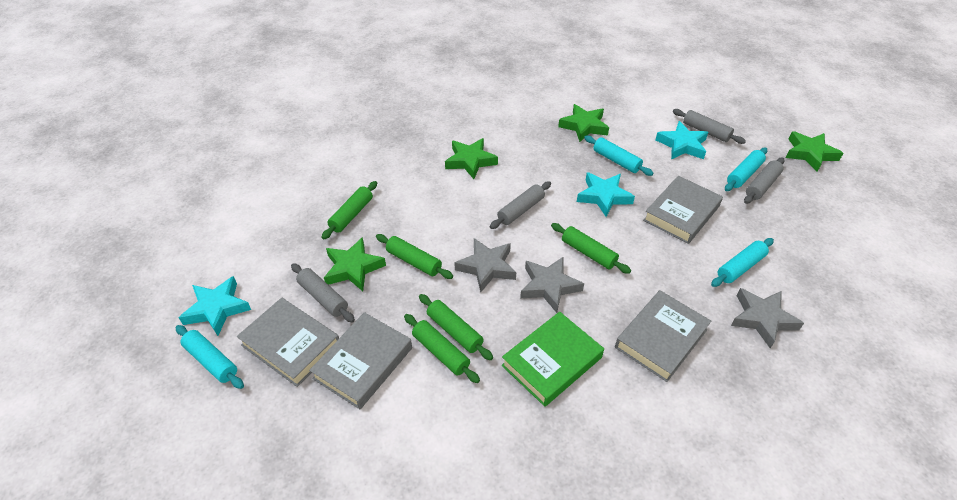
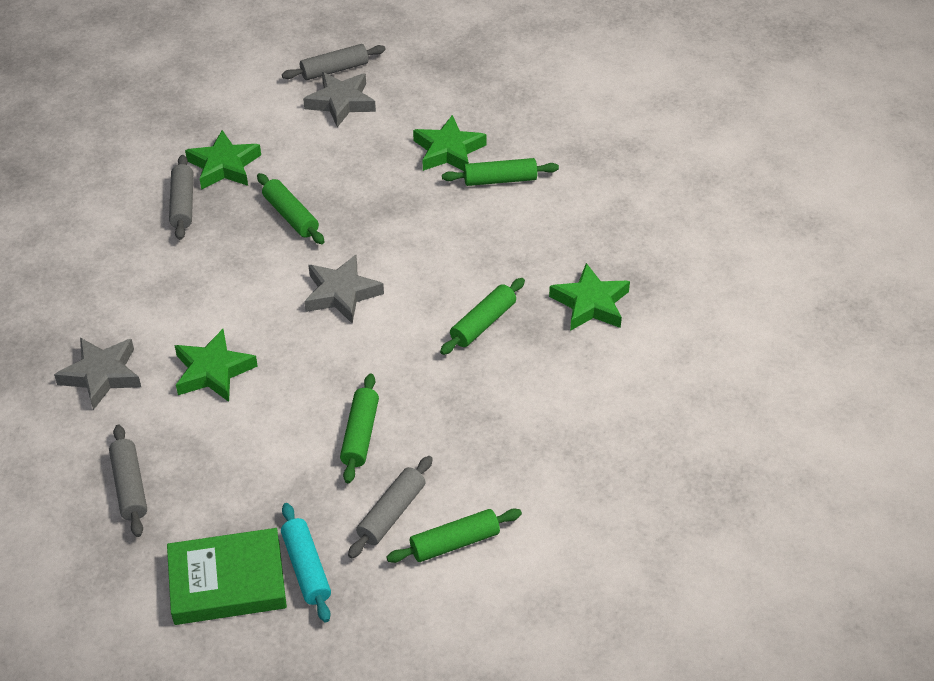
grey book: 4 -> 0
turquoise rolling pin: 4 -> 1
turquoise star: 3 -> 0

